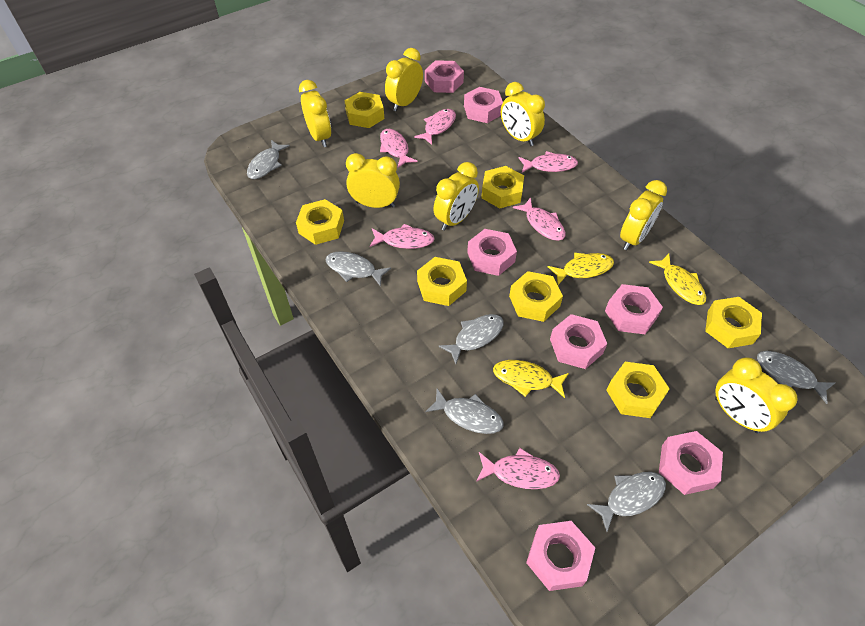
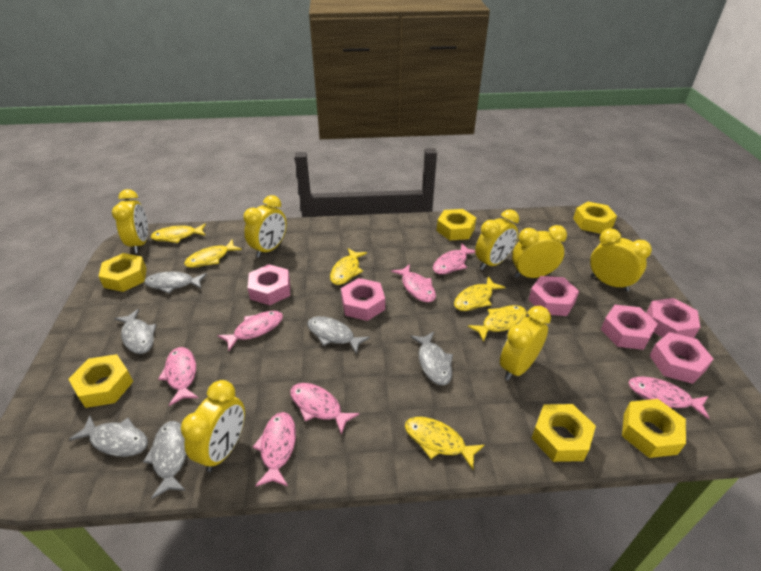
pink fish: 6 -> 7
pink nut: 7 -> 6
yellow fish: 3 -> 6
yellow nut: 7 -> 6

